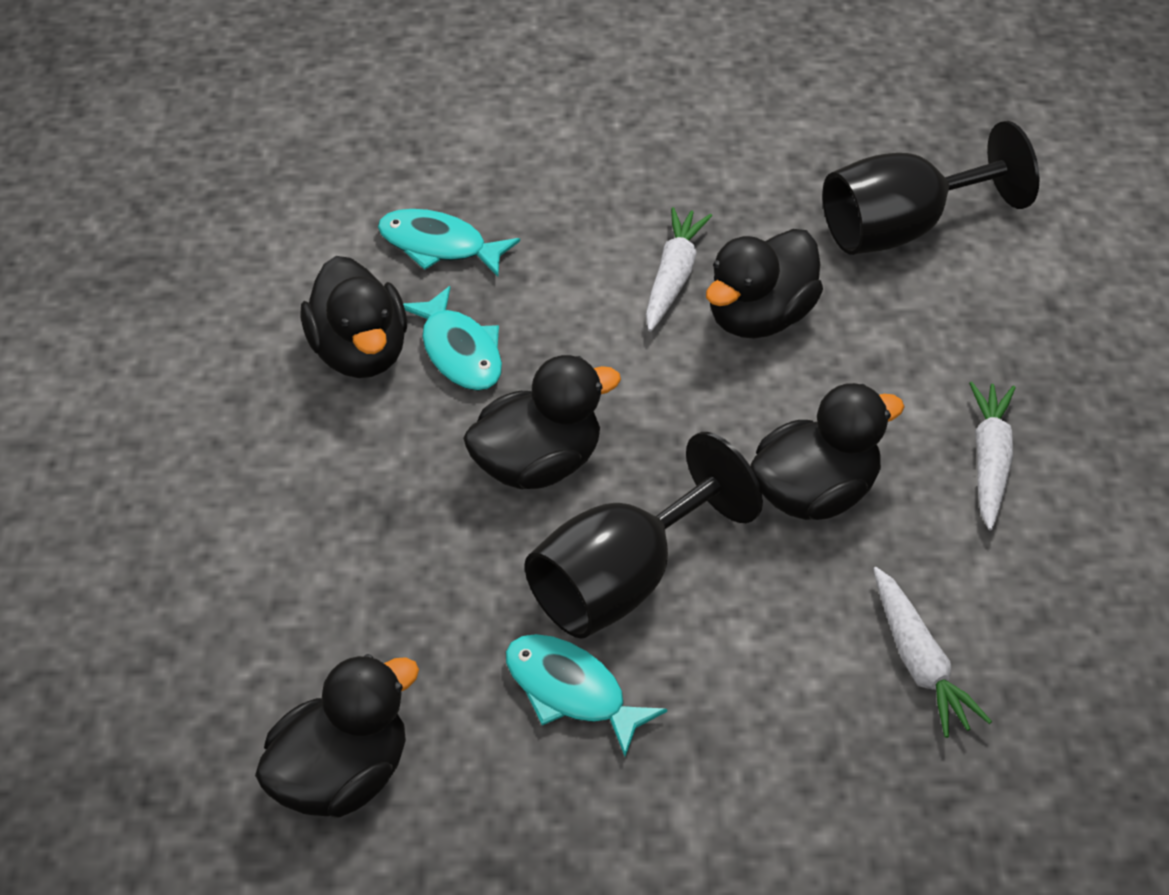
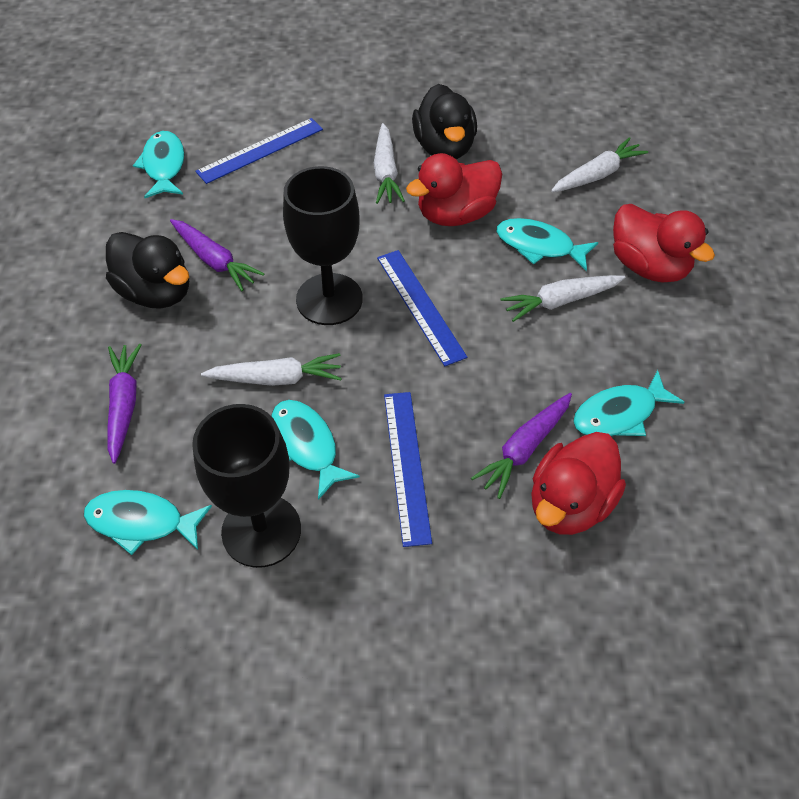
black duck: 5 -> 2
blue ruler: 0 -> 3
purple carrot: 0 -> 3
red duck: 0 -> 3
turquoise fish: 3 -> 5
white carrot: 3 -> 4

